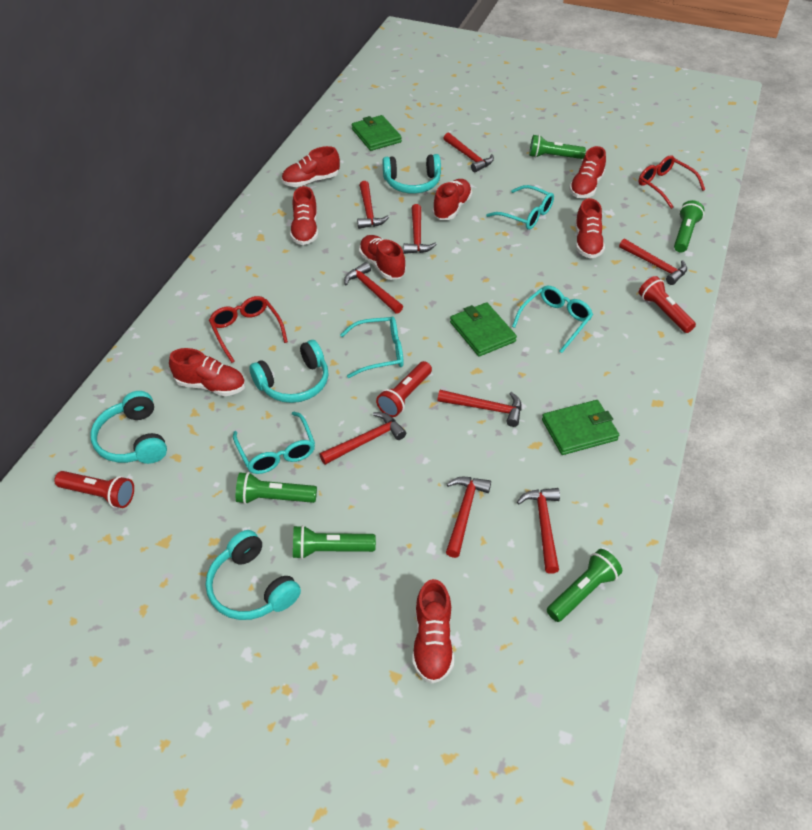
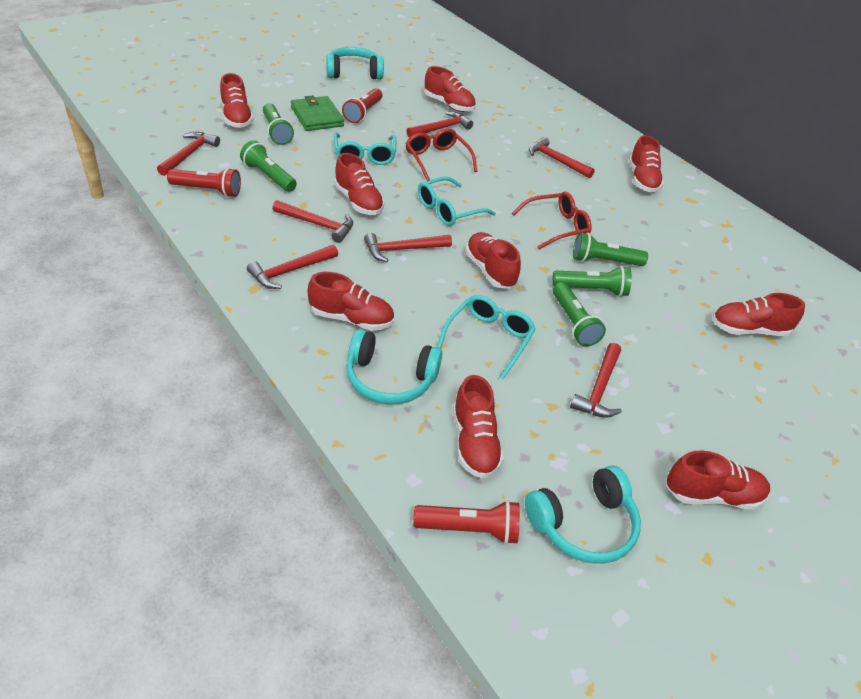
green wallet: 3 -> 1
red hammer: 9 -> 7
red shoe: 8 -> 9
turquoise glasses: 4 -> 3
turquoise headphones: 4 -> 3

